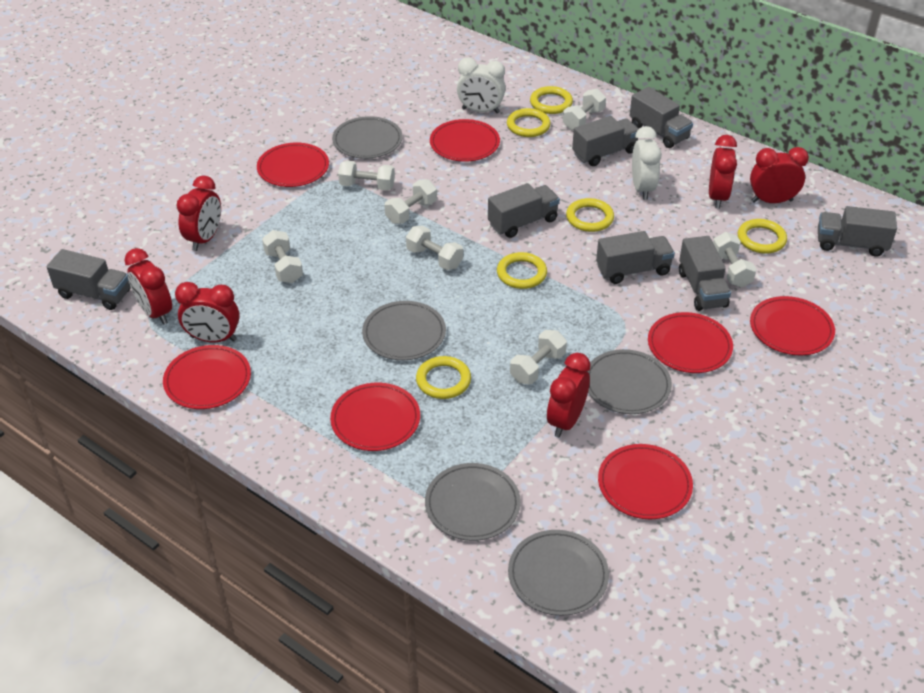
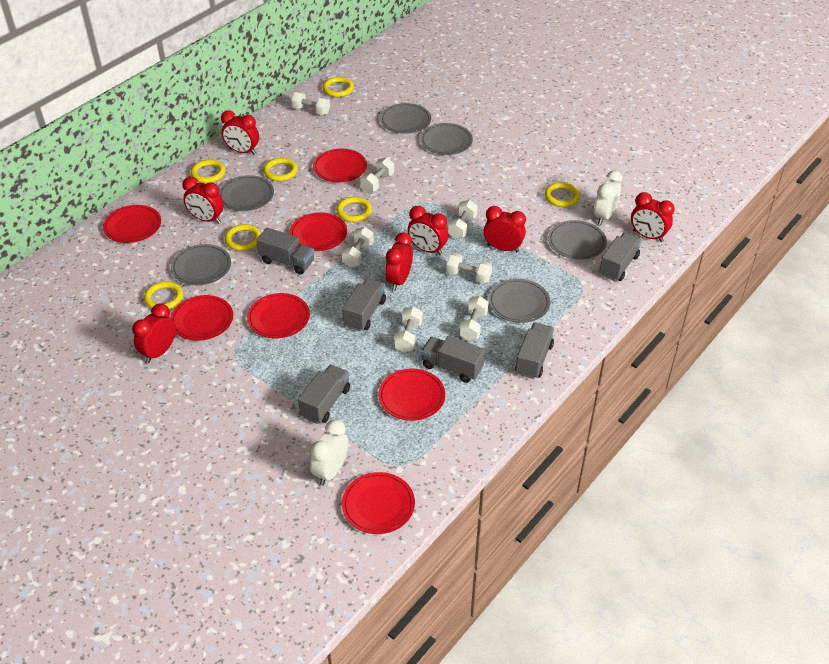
grey plate: 5 -> 6
grey truck: 7 -> 6
red clock: 6 -> 7
yellow ring: 6 -> 7

